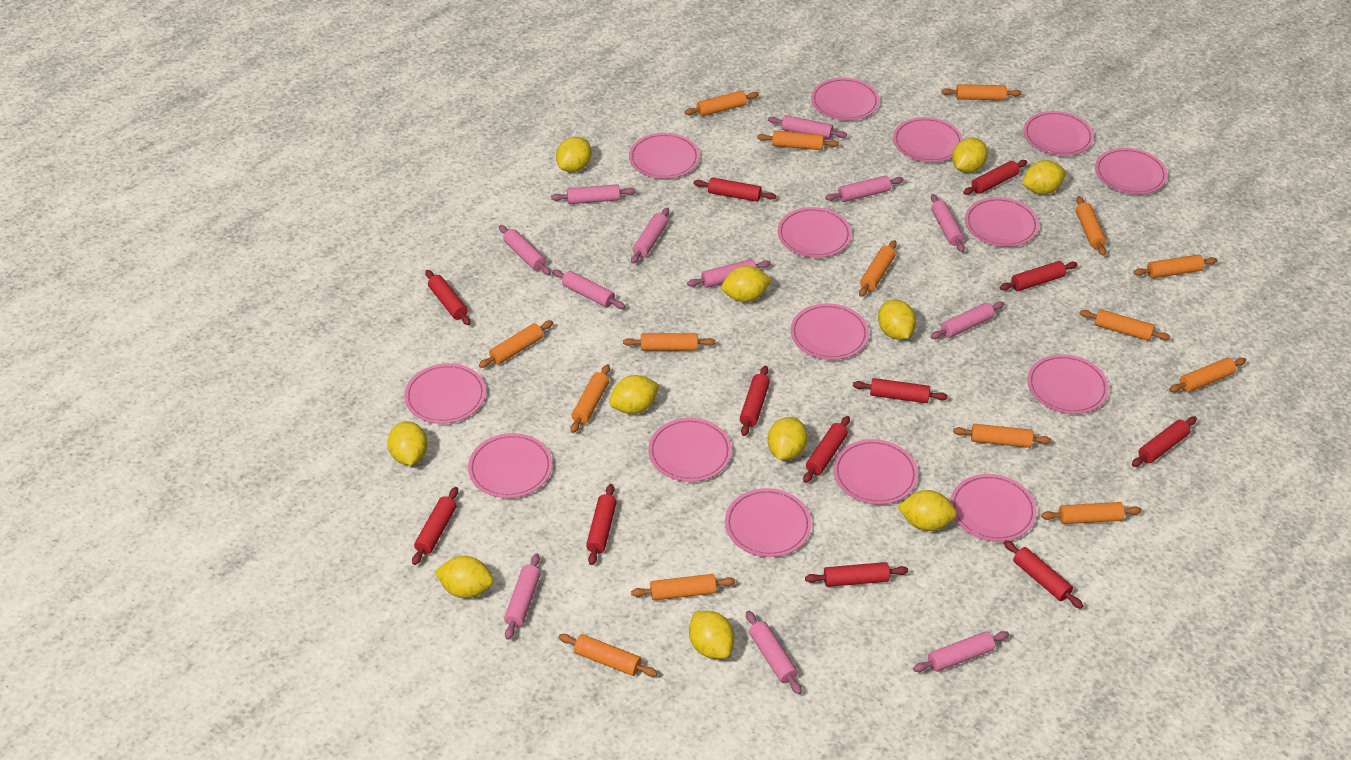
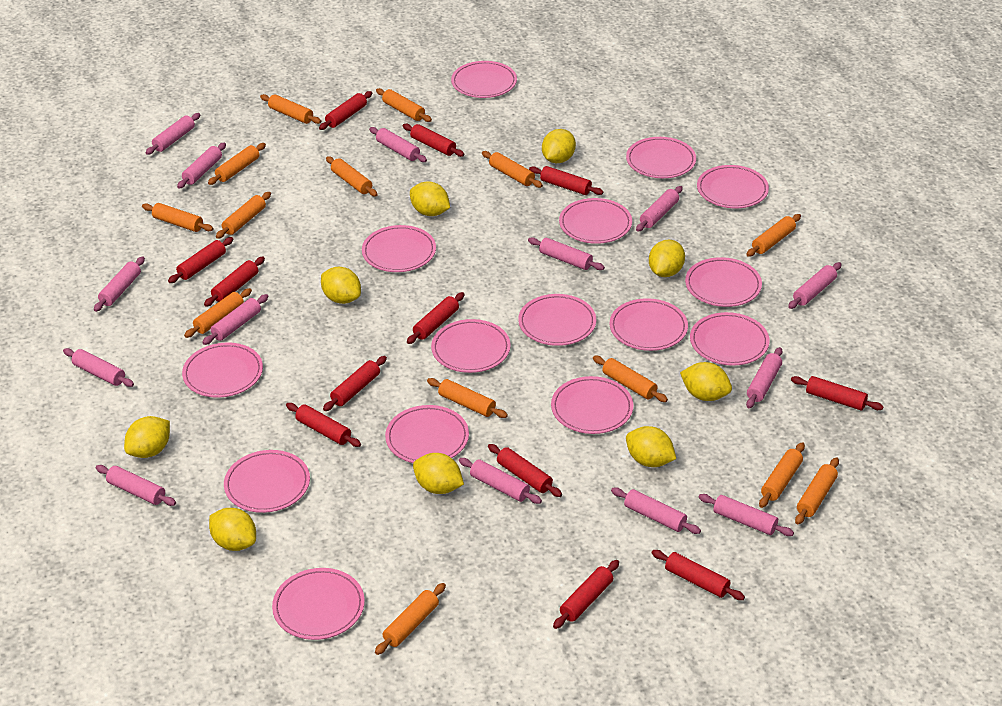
orange rolling pin: 15 -> 14
pink rolling pin: 12 -> 14
yellow lemon: 11 -> 9

